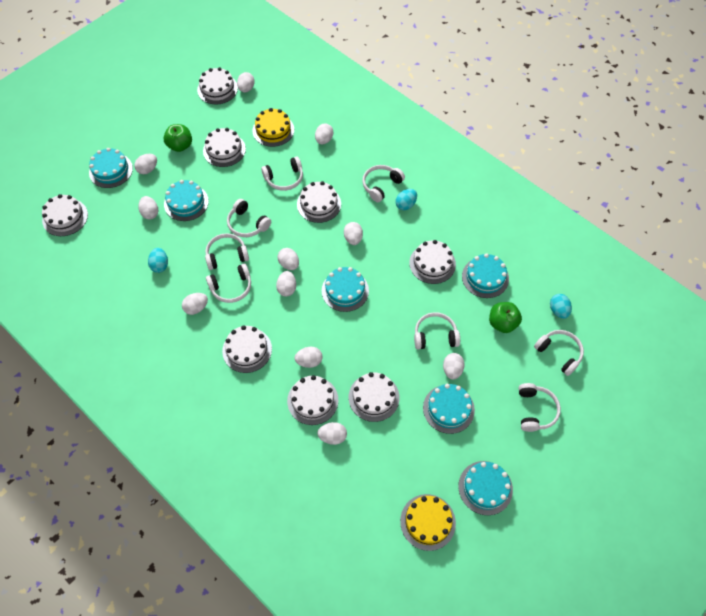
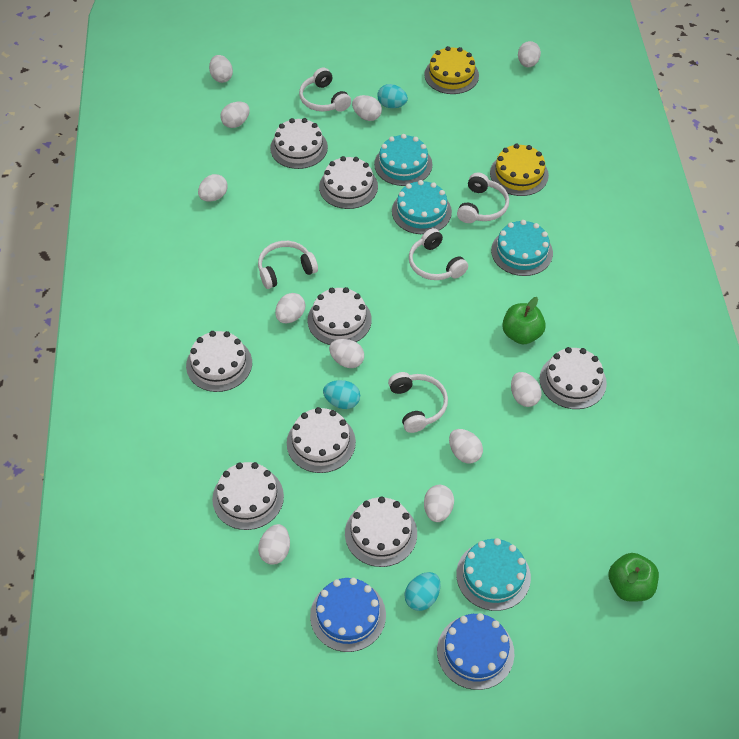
blue cake: 0 -> 2
turquoise cake: 6 -> 4
white headphones: 8 -> 5

